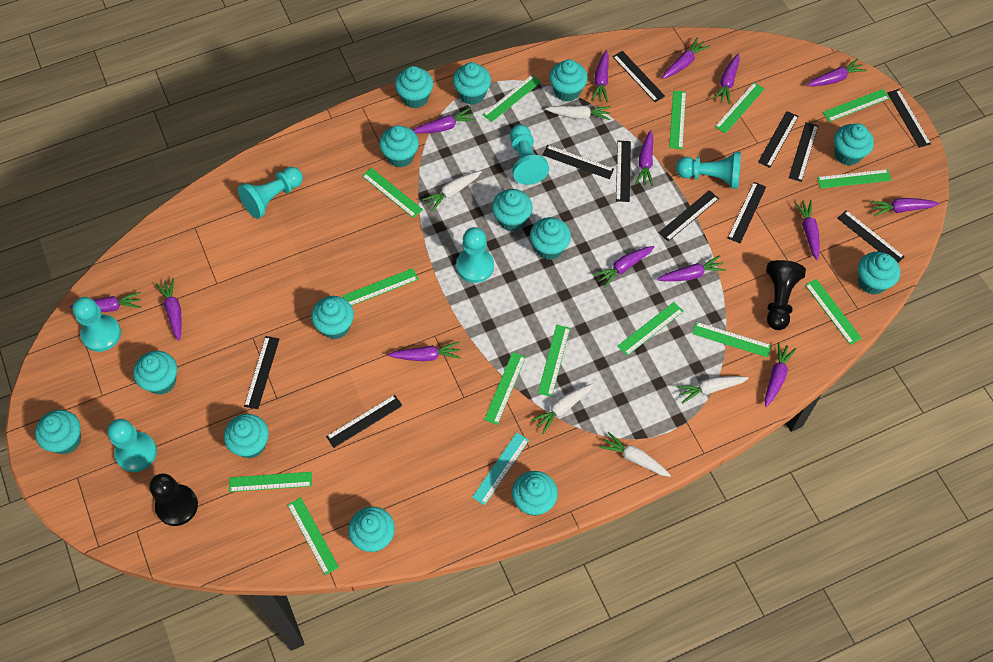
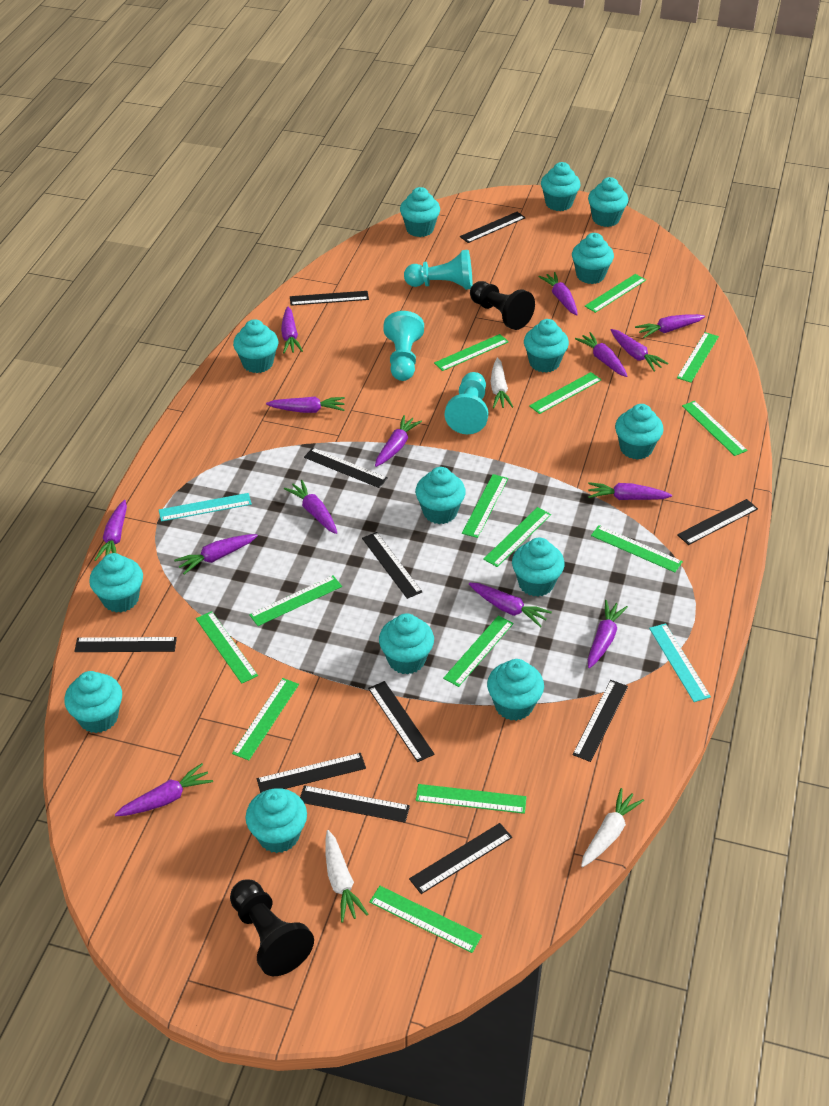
turquoise pawn: 6 -> 3
turquoise ruler: 1 -> 2
white carrot: 5 -> 3

